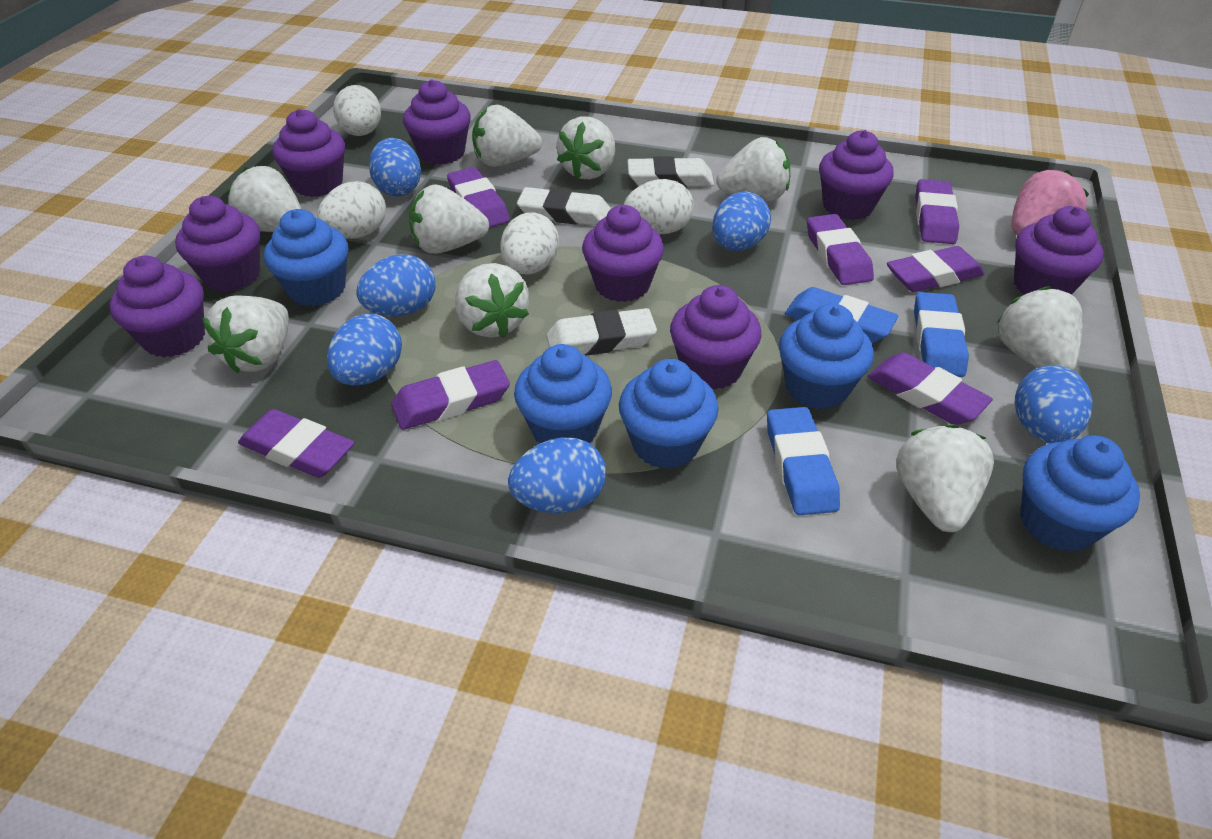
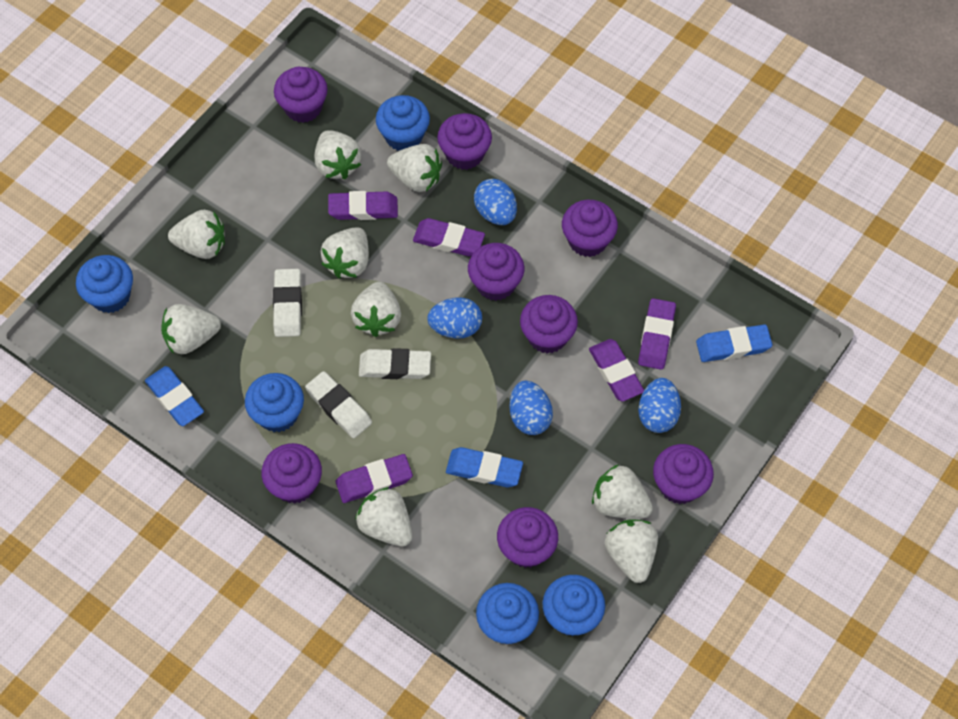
blue egg: 6 -> 4
pink strawberry: 1 -> 0
purple eraser: 7 -> 5
white egg: 4 -> 0

